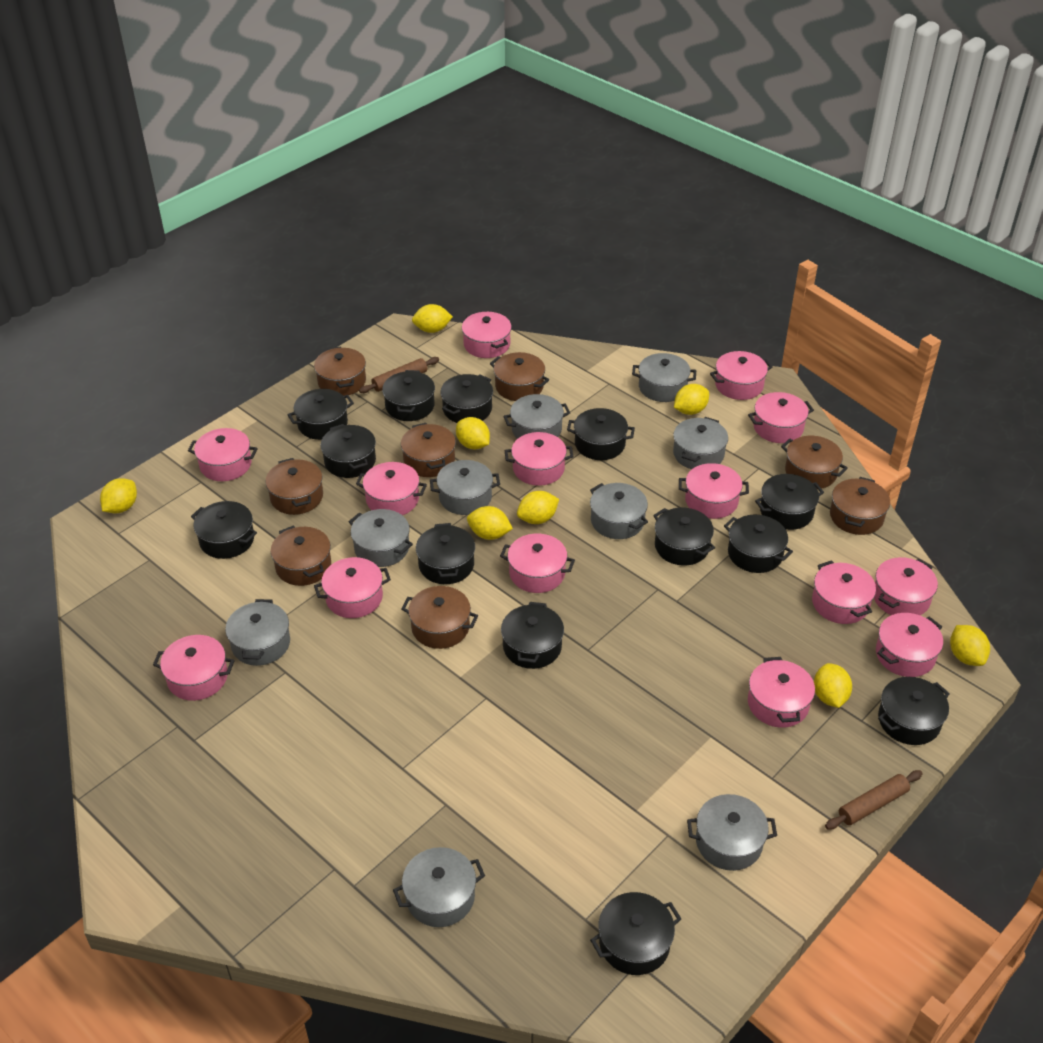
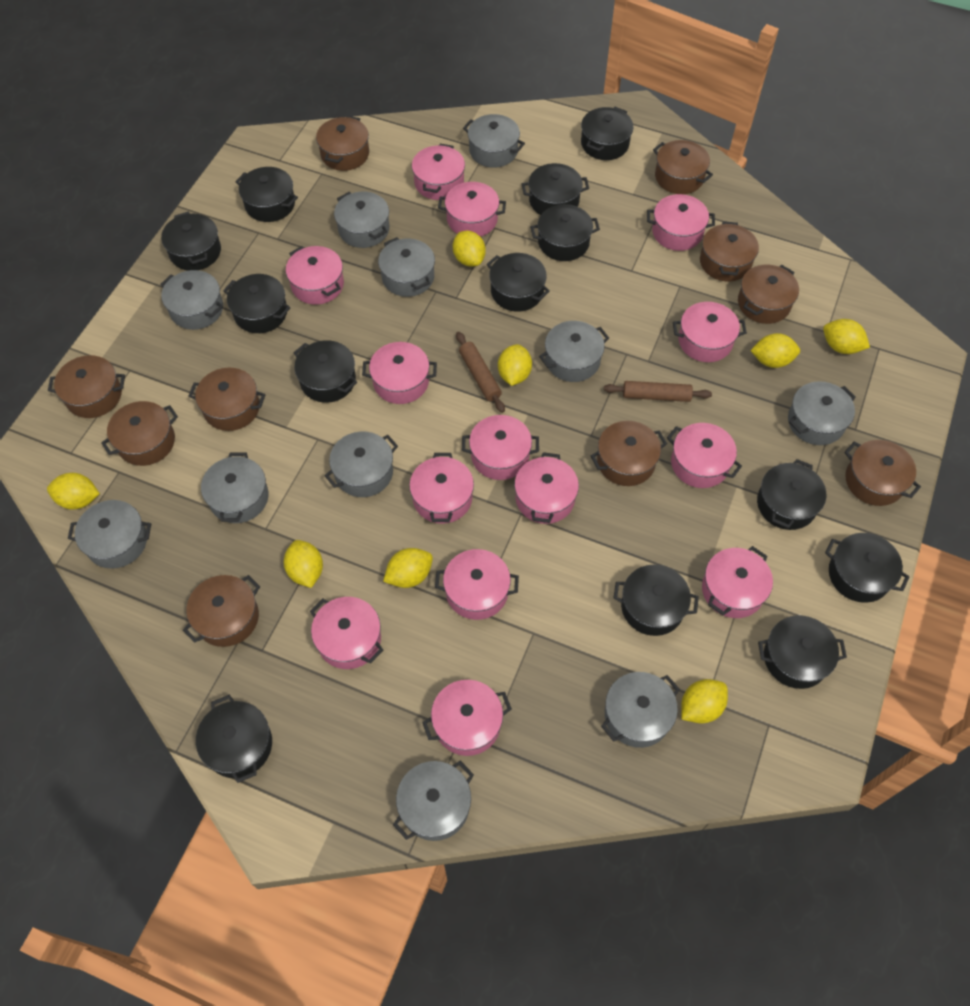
brown pot: 8 -> 10
grey pot: 9 -> 11

